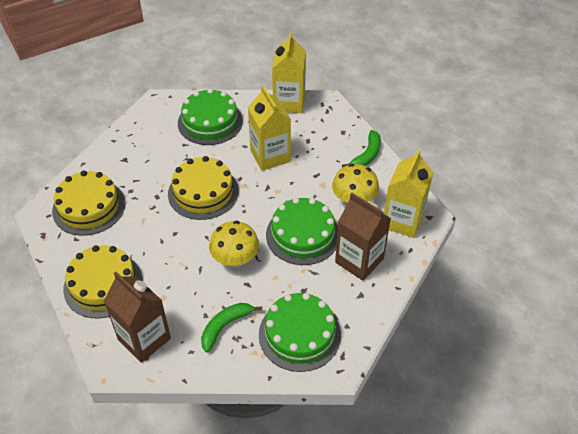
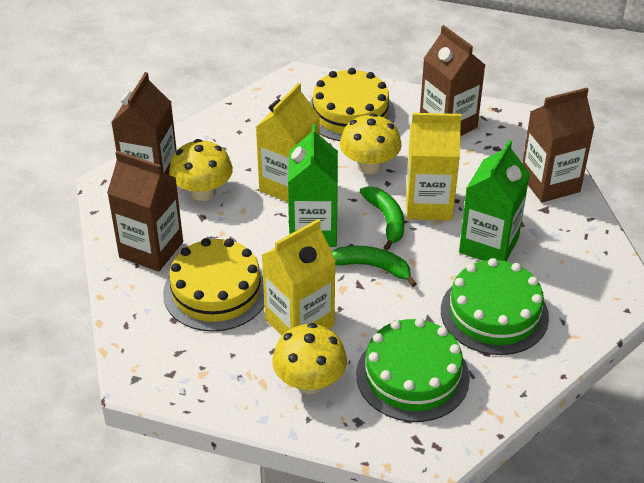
brown carton: 2 -> 4
green cake: 3 -> 2
green carton: 0 -> 2
yellow cake: 3 -> 2
yellow mushroom: 2 -> 3

